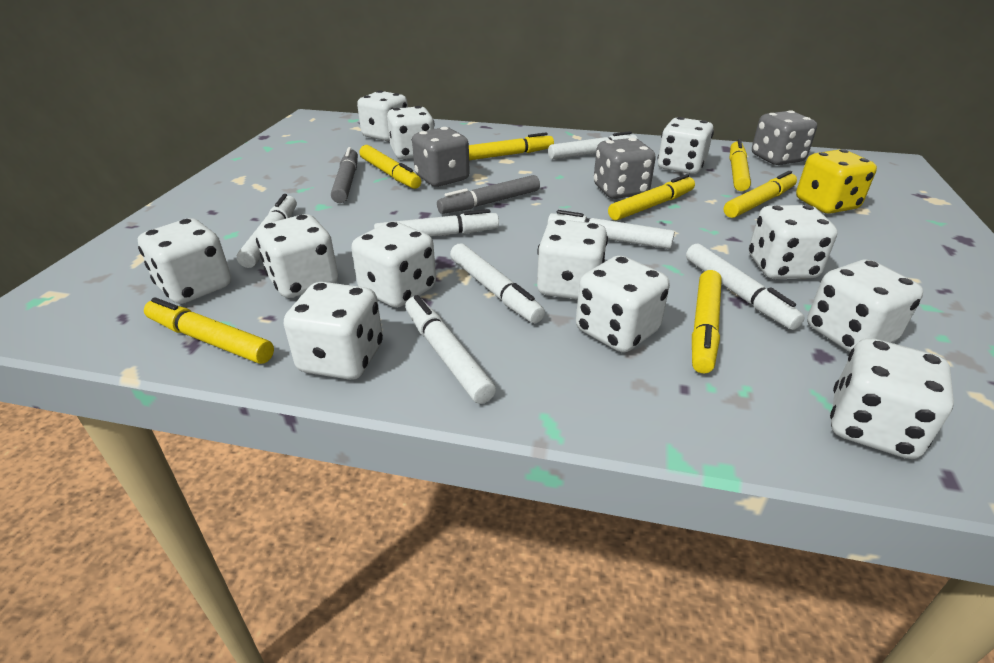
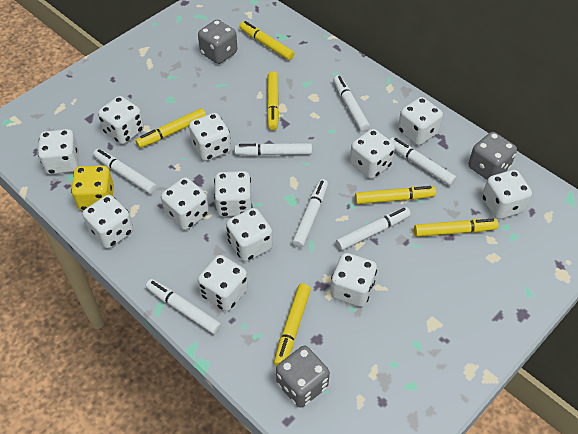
grey marker: 2 -> 0
yellow marker: 7 -> 6

